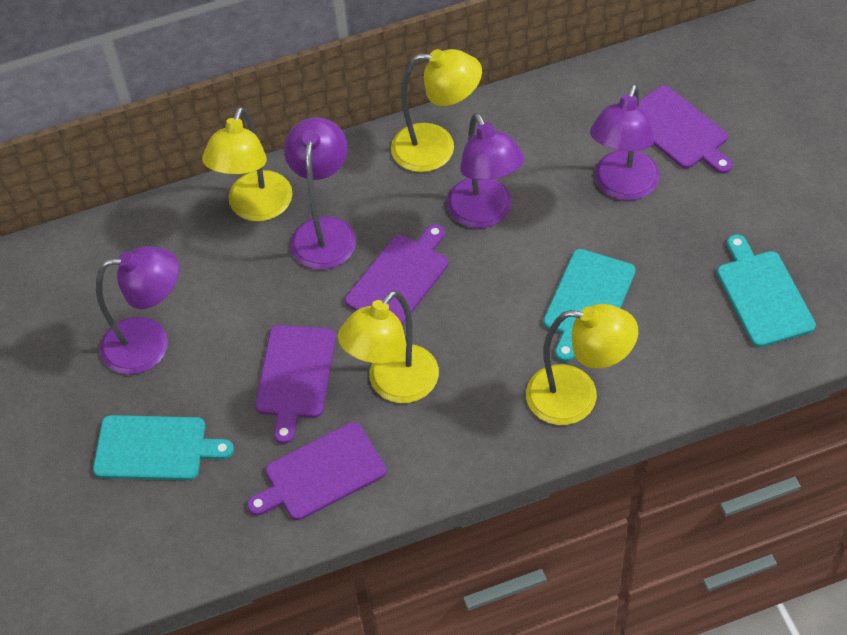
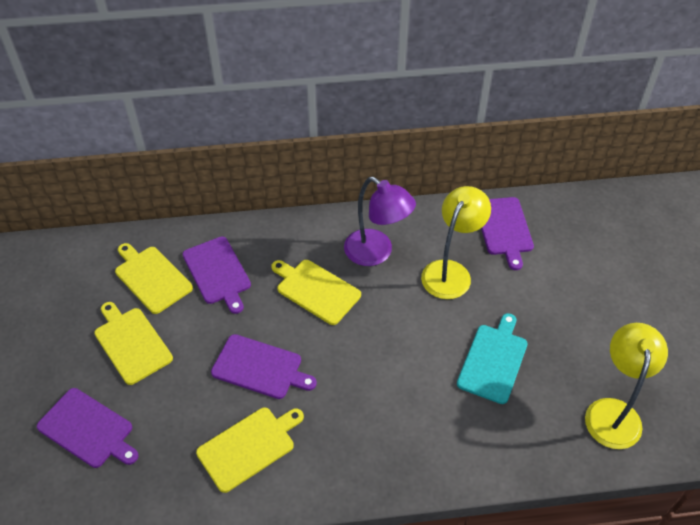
purple lamp: 4 -> 1
turquoise cutting board: 3 -> 1
yellow cutting board: 0 -> 4
yellow lamp: 4 -> 2

